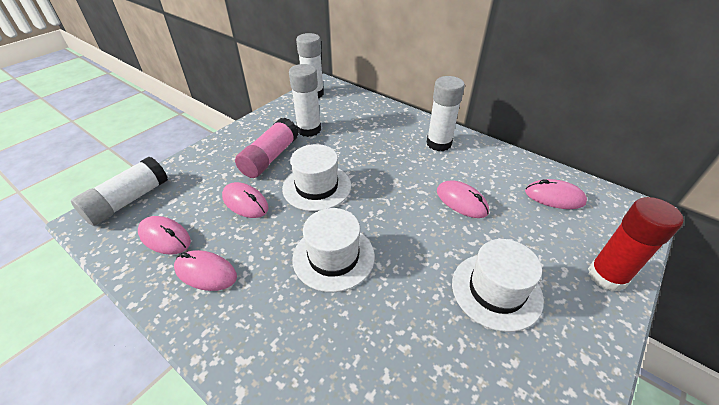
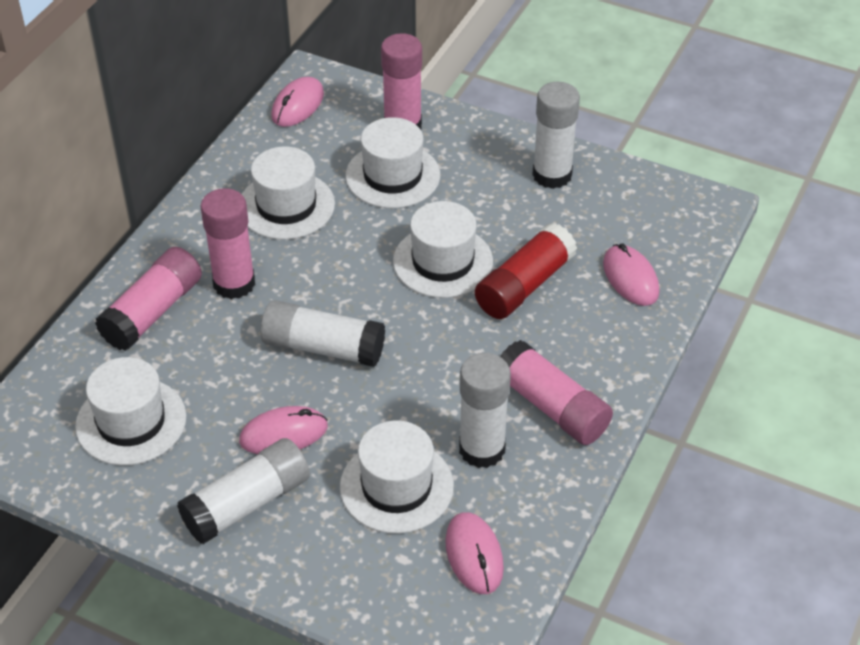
pink glue stick: 1 -> 4
pink mouse: 5 -> 4
white hat: 3 -> 5

